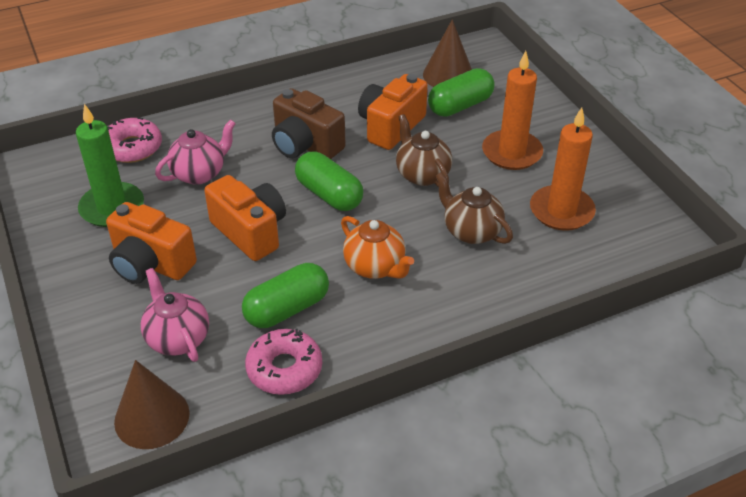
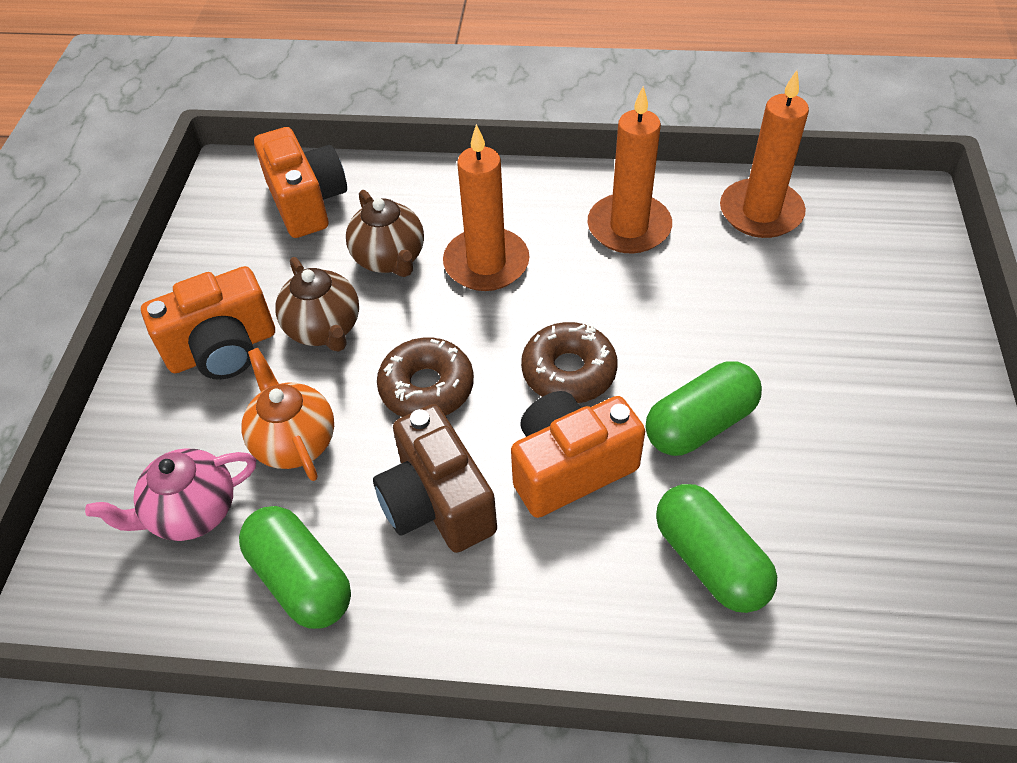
brown cone: 2 -> 0
brown donut: 0 -> 2
green candle: 1 -> 0
orange candle: 2 -> 3
pink donut: 2 -> 0
pink teapot: 2 -> 1

